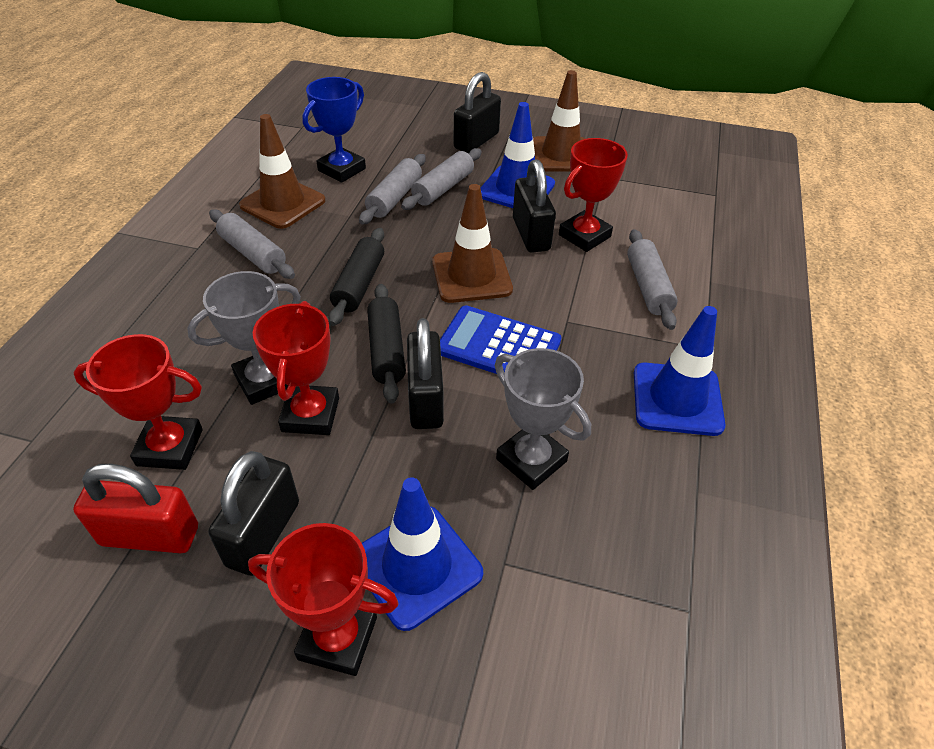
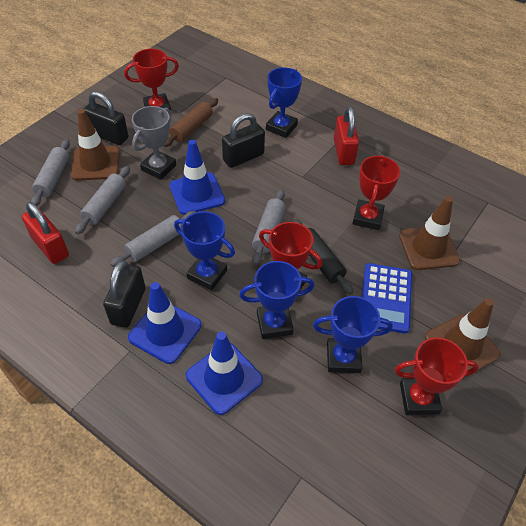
black padlock: 4 -> 3
black rolling pin: 2 -> 1
blue trophy: 1 -> 4
brown rolling pin: 0 -> 1
grey trophy: 2 -> 1
red padlock: 1 -> 2

